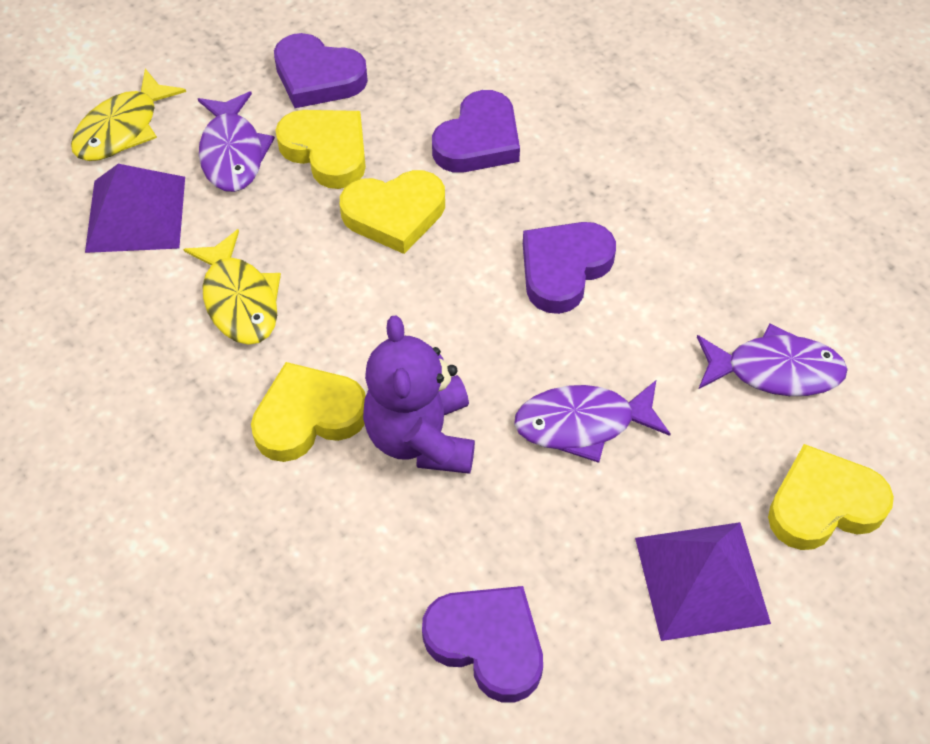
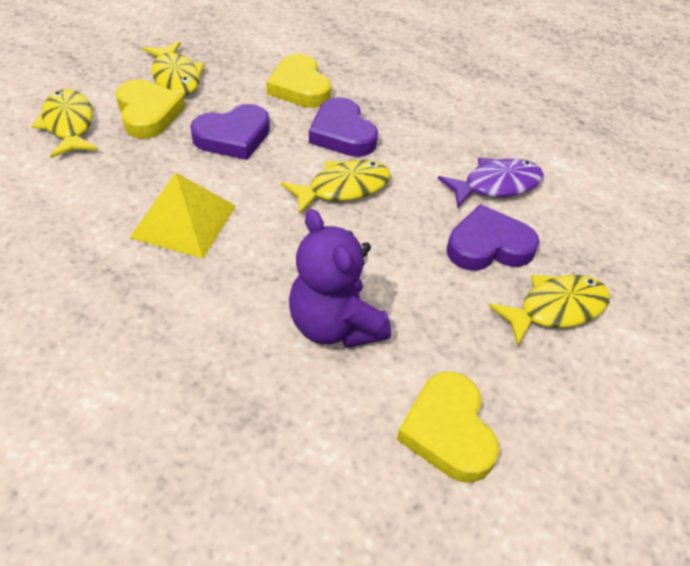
purple fish: 3 -> 1
purple heart: 4 -> 3
purple pyramid: 2 -> 0
yellow fish: 2 -> 4
yellow heart: 4 -> 3
yellow pyramid: 0 -> 1

